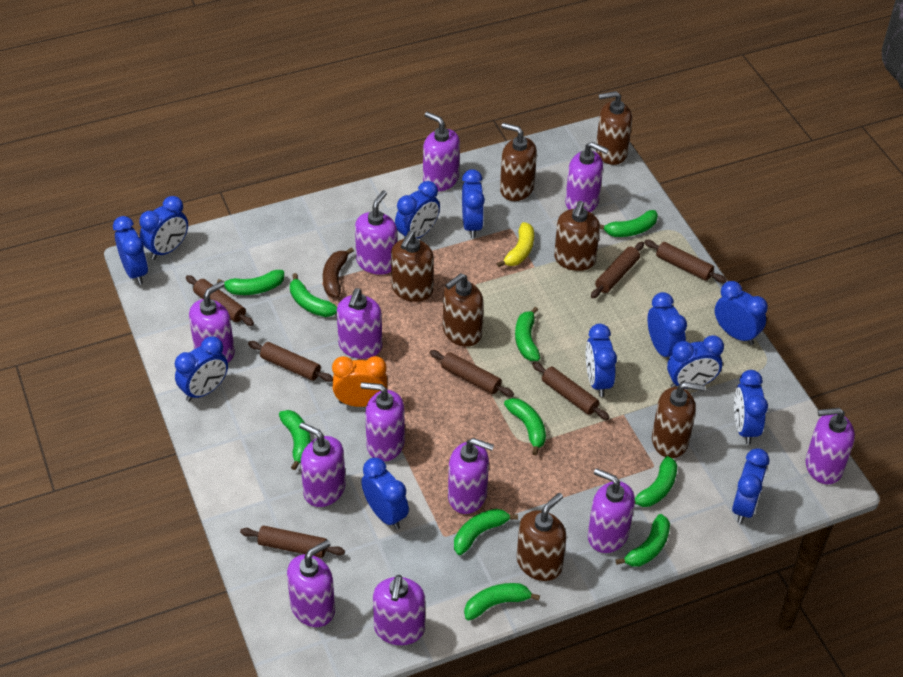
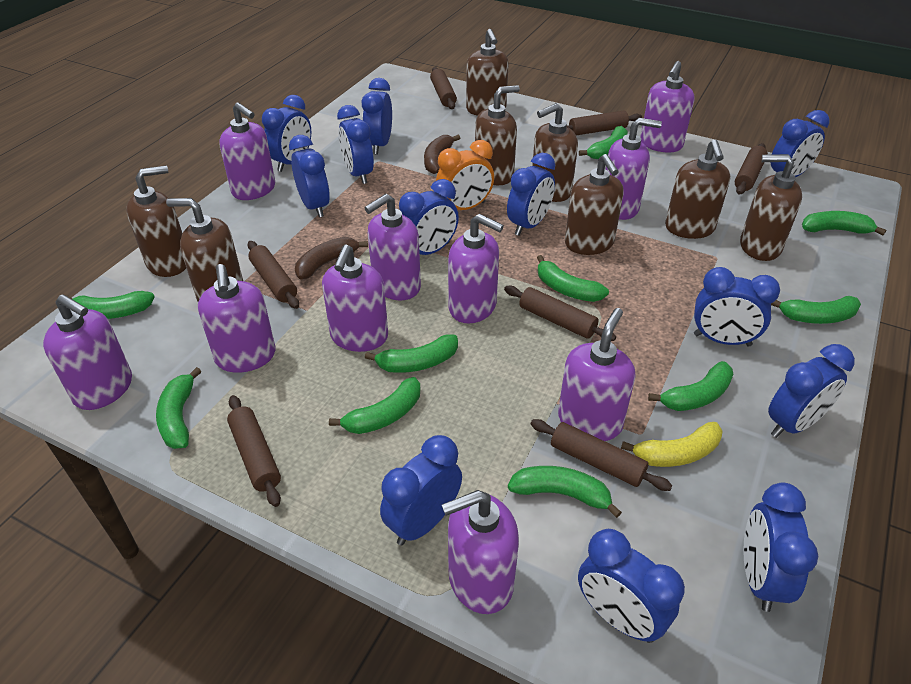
brown banana: 1 -> 2
brown soap dispenser: 7 -> 8
purple soap dispenser: 12 -> 10

